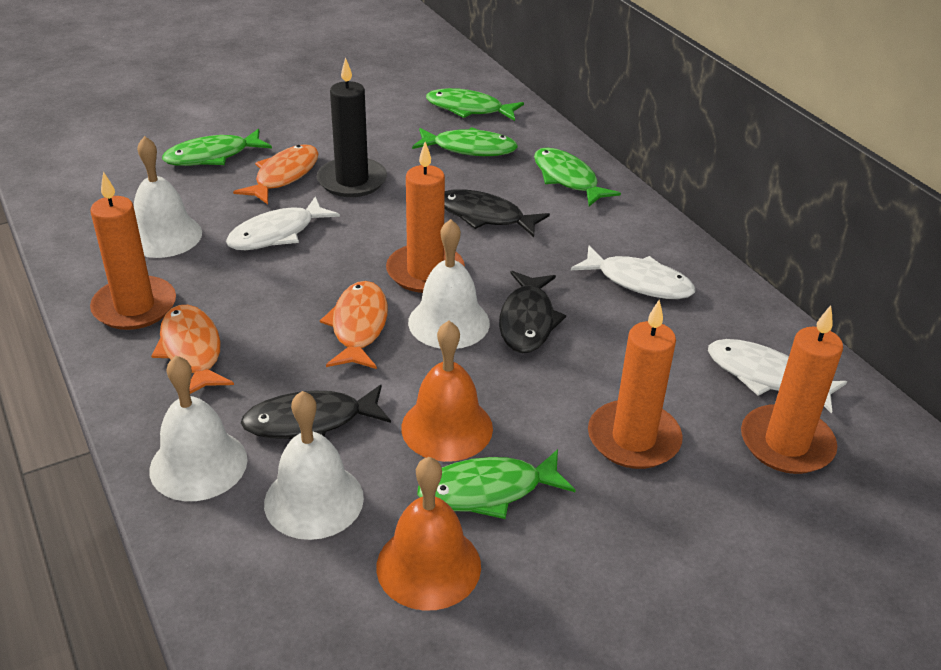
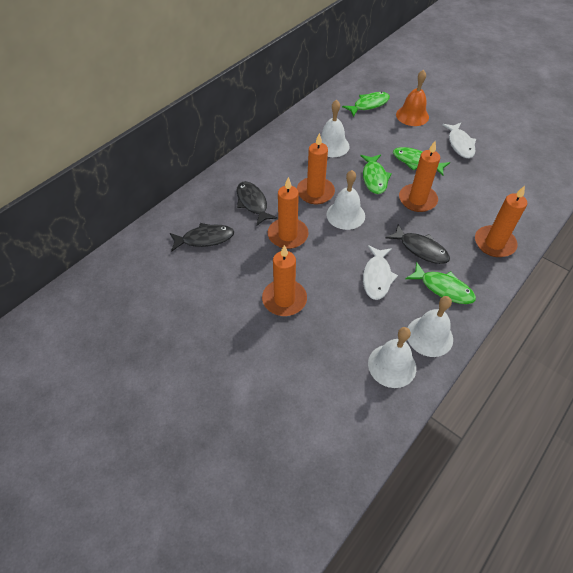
black candle: 1 -> 0
green fish: 5 -> 4
orange bell: 2 -> 1
orange candle: 4 -> 5
orange fish: 3 -> 0
white fish: 3 -> 2

